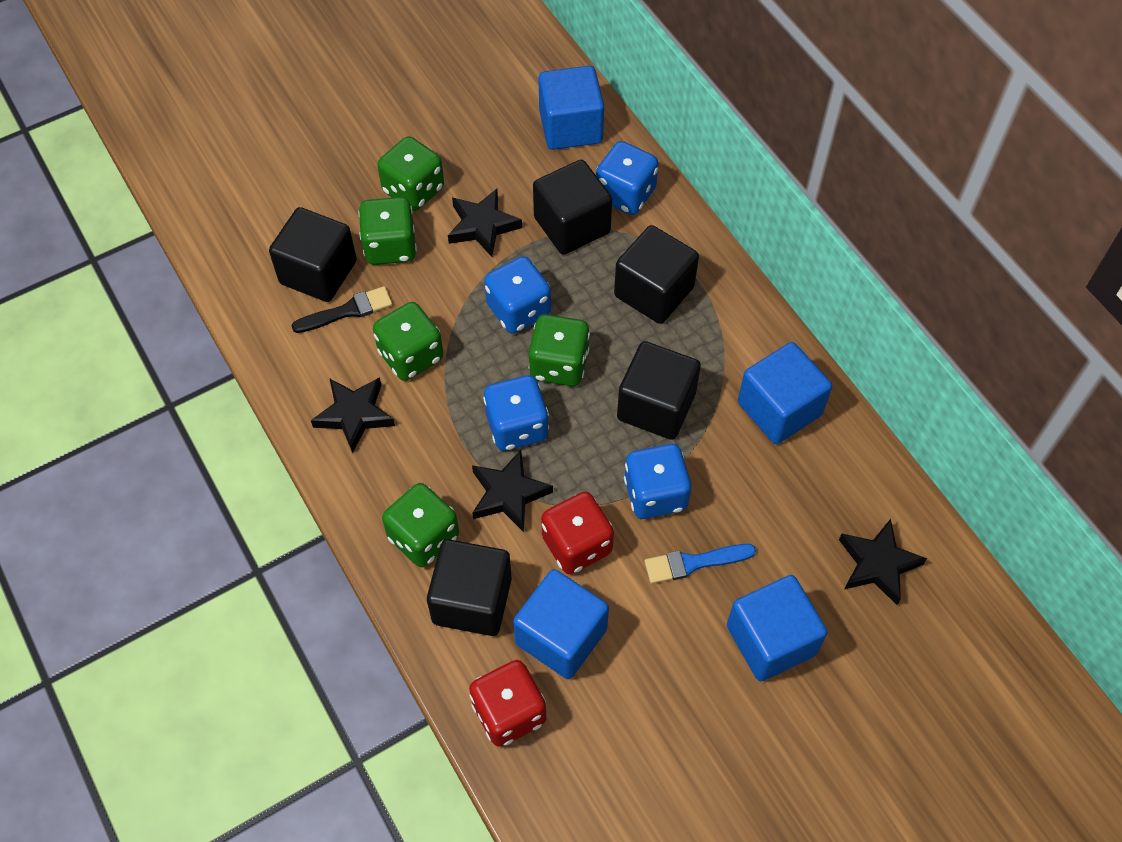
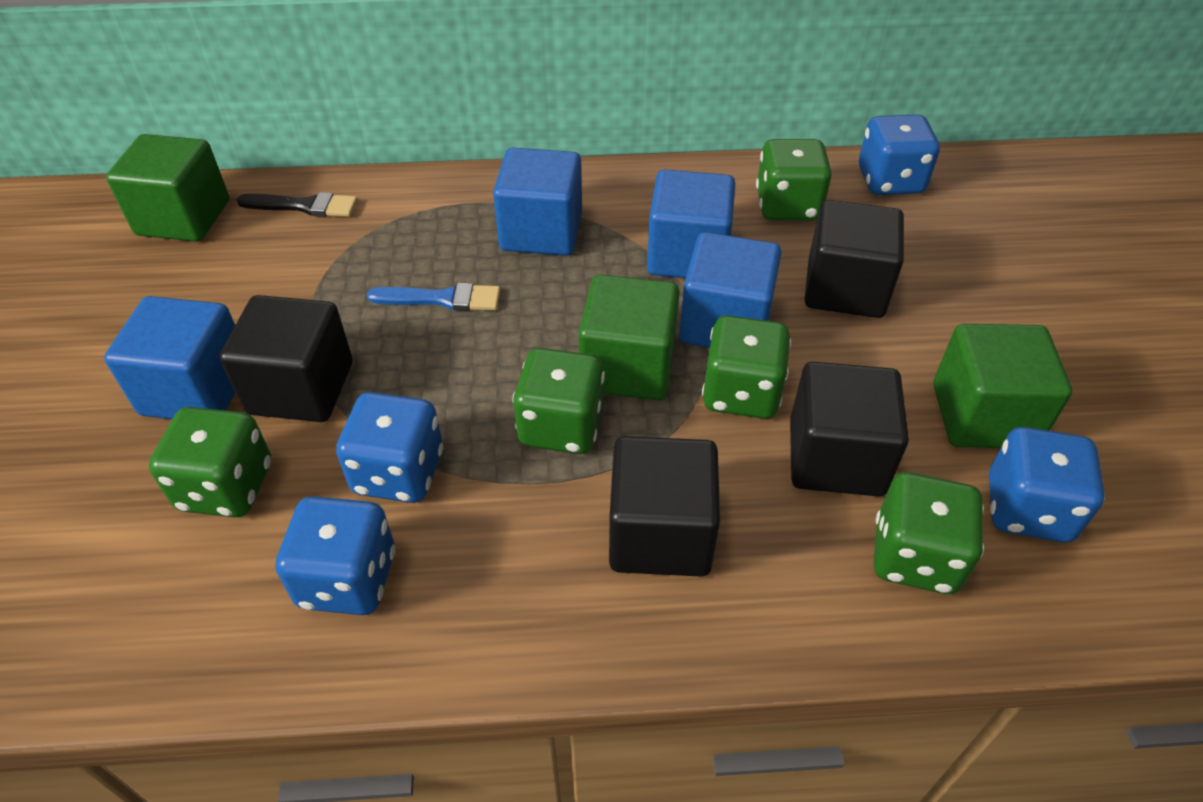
black cube: 5 -> 4
black star: 4 -> 0
green cube: 0 -> 3
red dice: 2 -> 0

